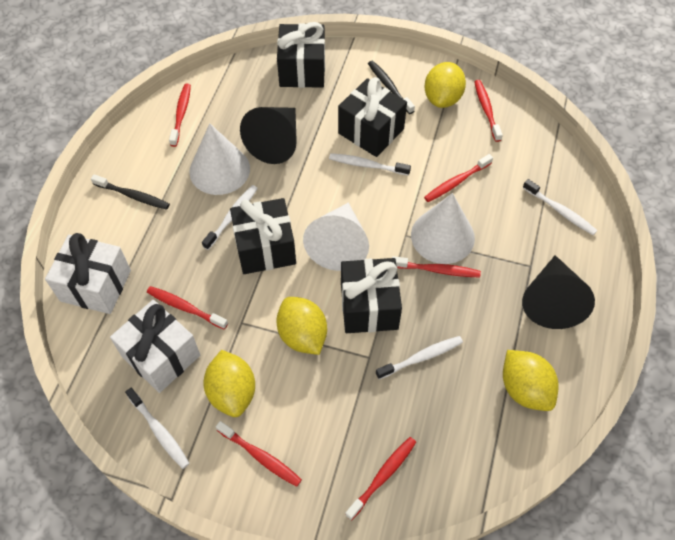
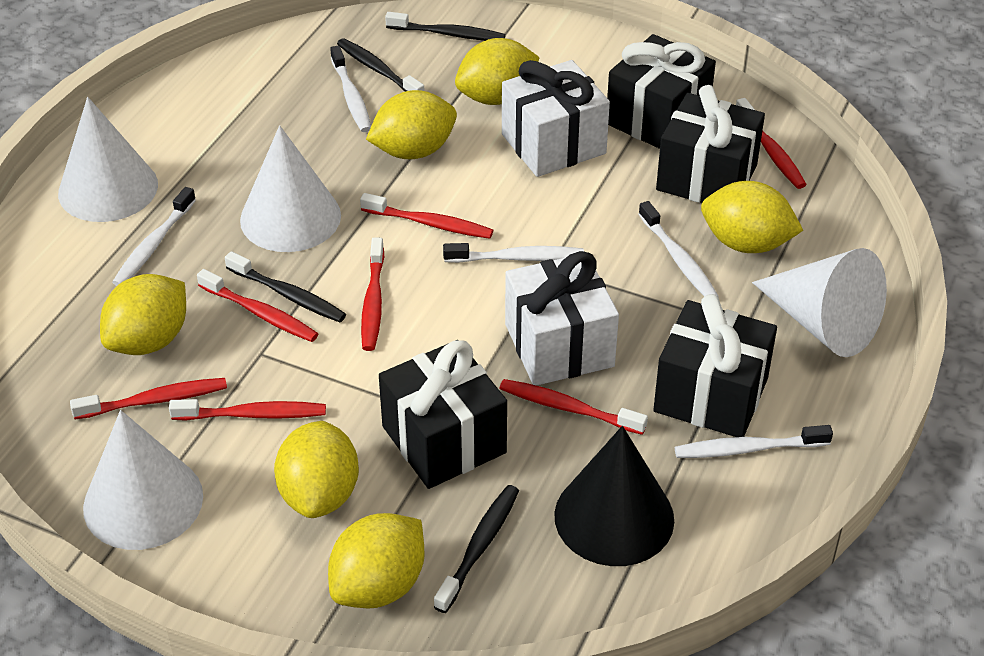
black cone: 2 -> 1
black toothbrush: 2 -> 4
white cone: 3 -> 4
yellow lemon: 4 -> 6

